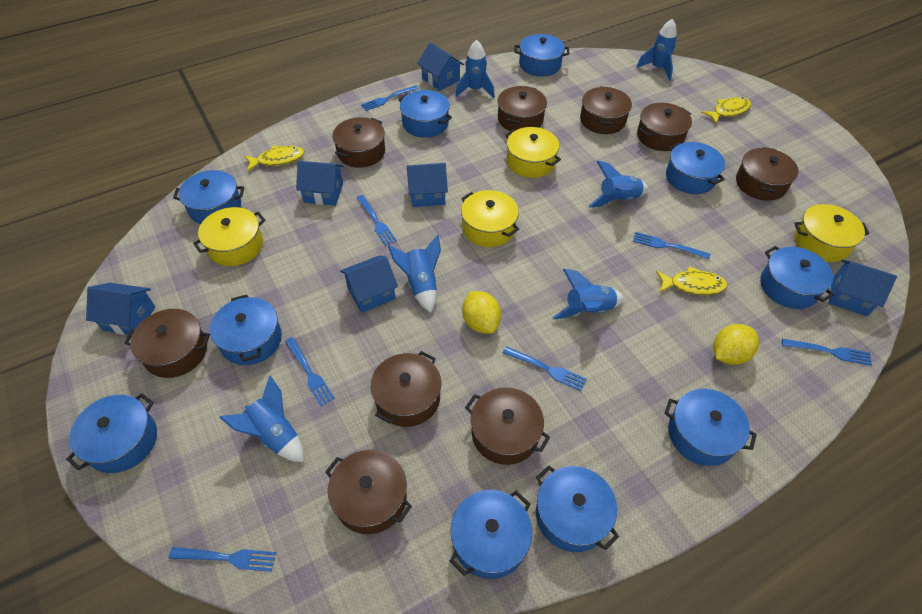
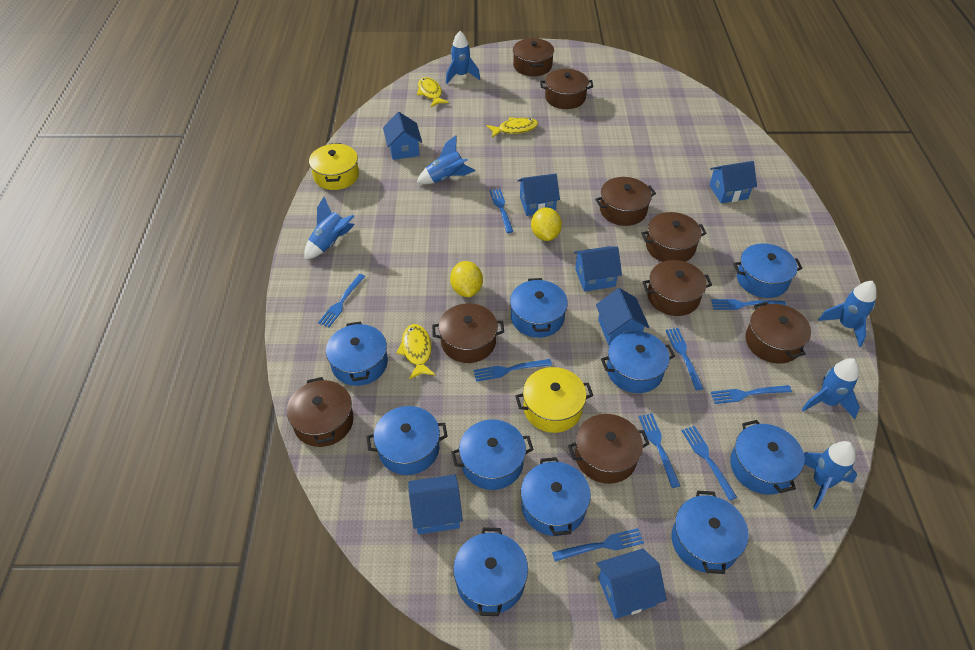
blue fork: 7 -> 9
blue house: 6 -> 7
yellow pot: 4 -> 2

